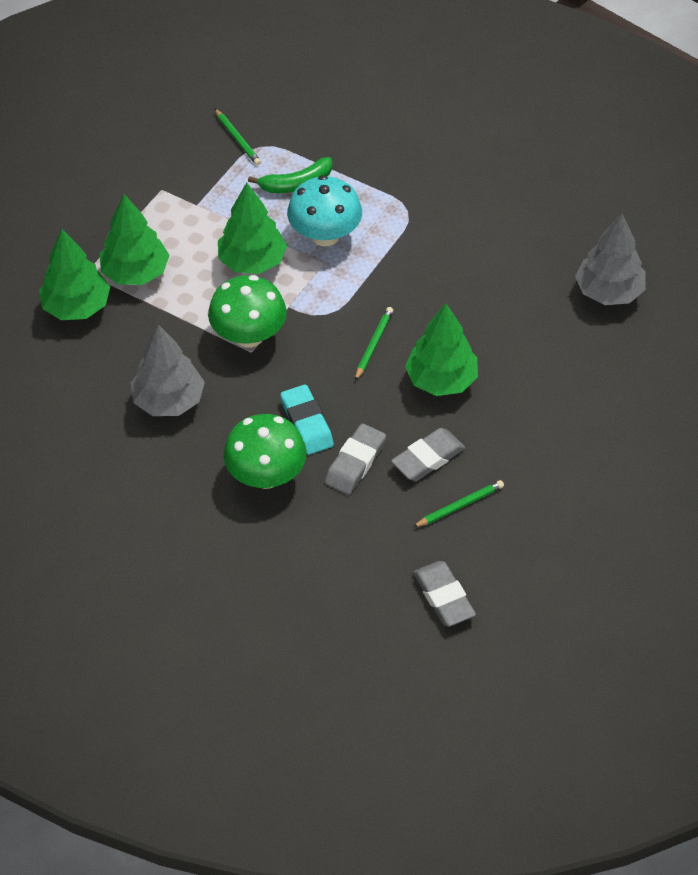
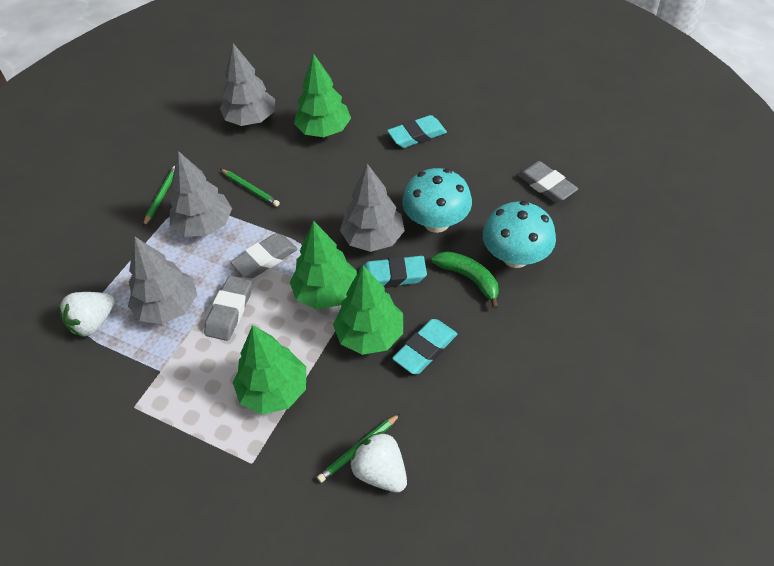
green mushroom: 2 -> 0
grey tree: 2 -> 4
turquoise eraser: 1 -> 3
turquoise mushroom: 1 -> 2
white strawberry: 0 -> 2

